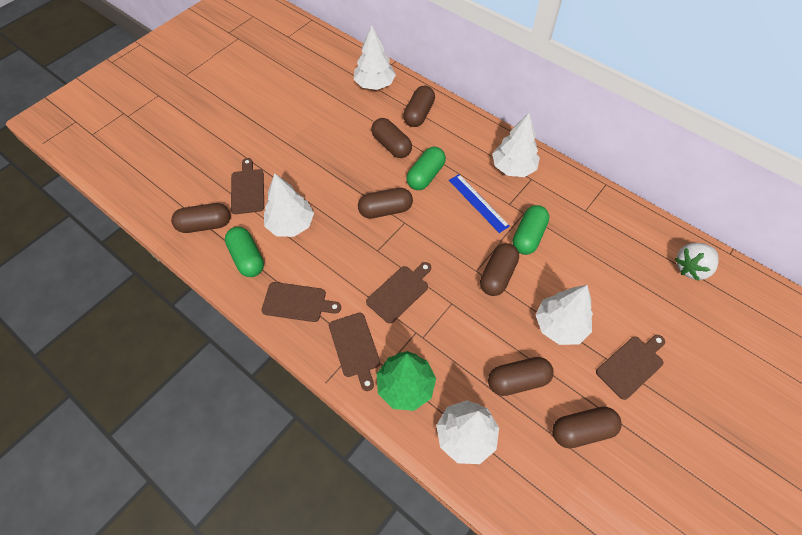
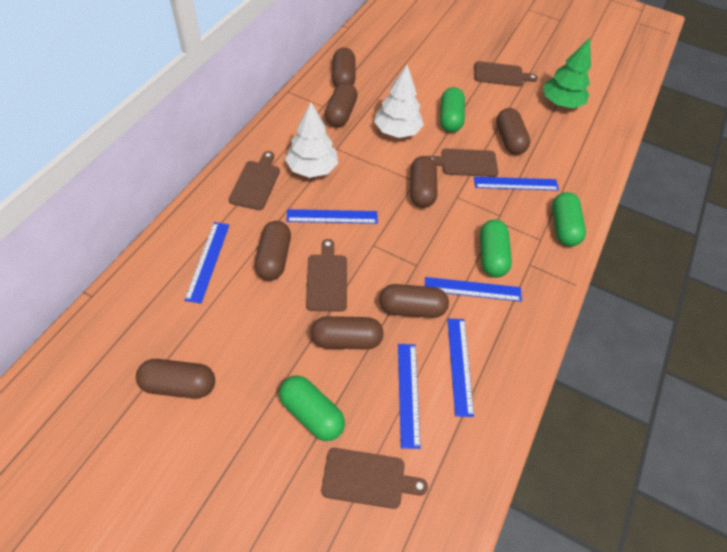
blue ruler: 1 -> 6
brown capsule: 7 -> 8
green capsule: 3 -> 4
white strawberry: 1 -> 0
white tree: 5 -> 2

